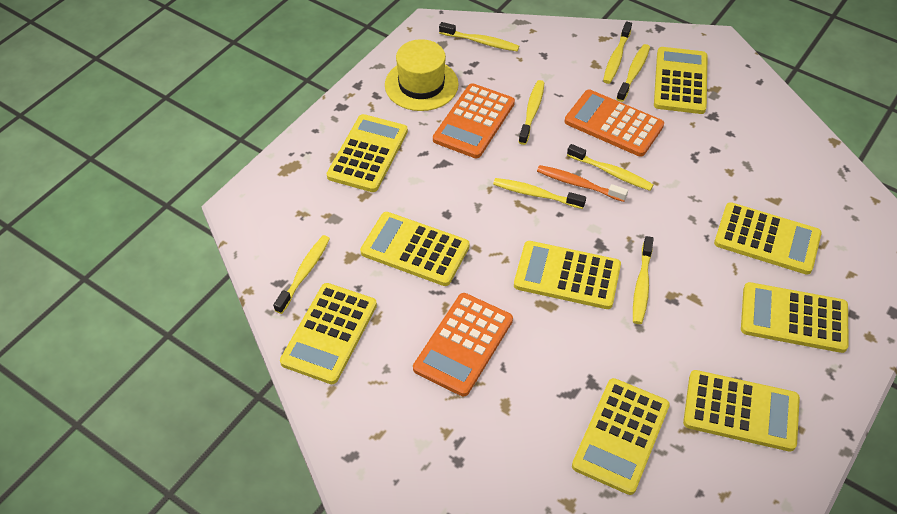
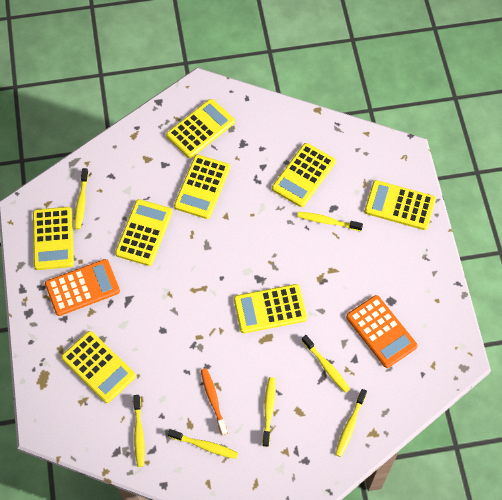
orange calculator: 3 -> 2
yellow calculator: 9 -> 8
yellow hat: 1 -> 0
yellow toothbrush: 8 -> 7

